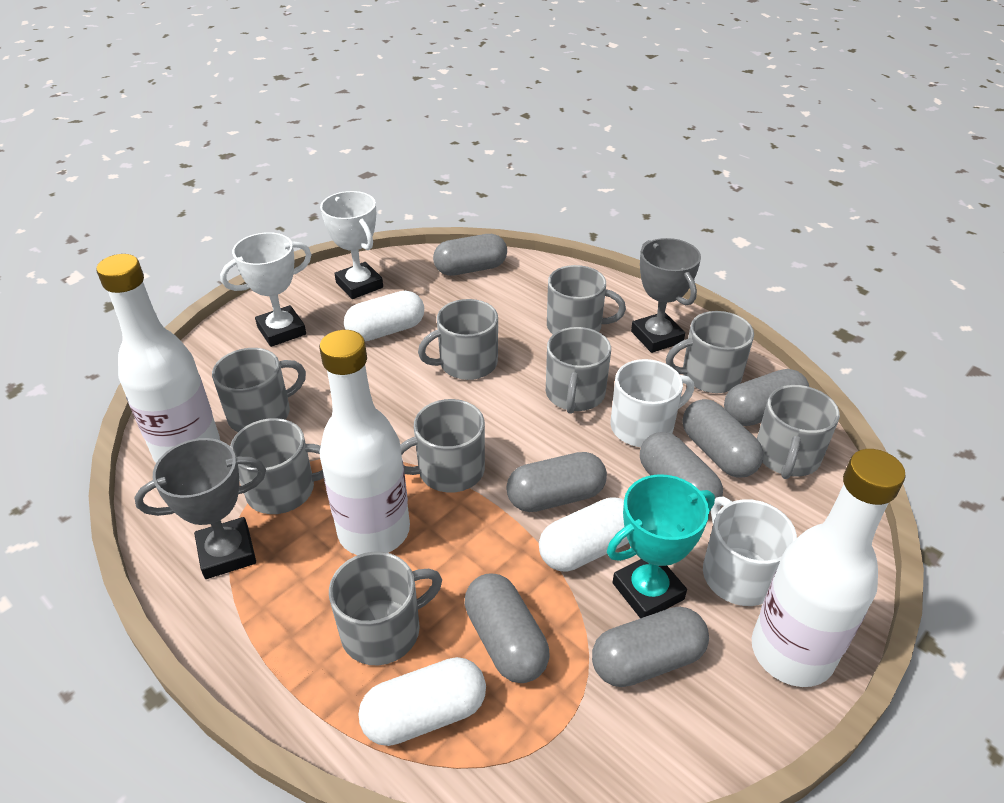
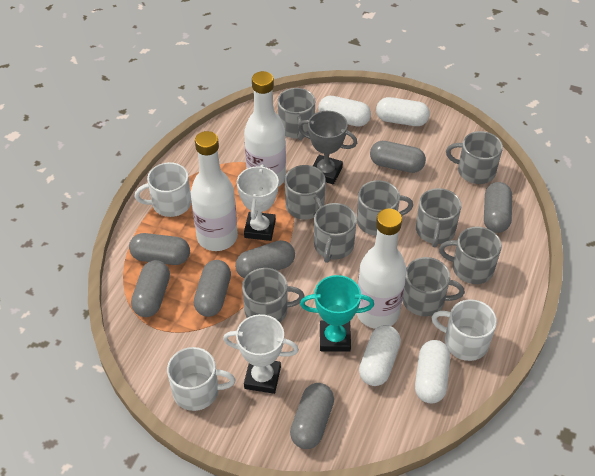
grey trophy: 2 -> 1
white capsule: 3 -> 4
white mug: 2 -> 3

